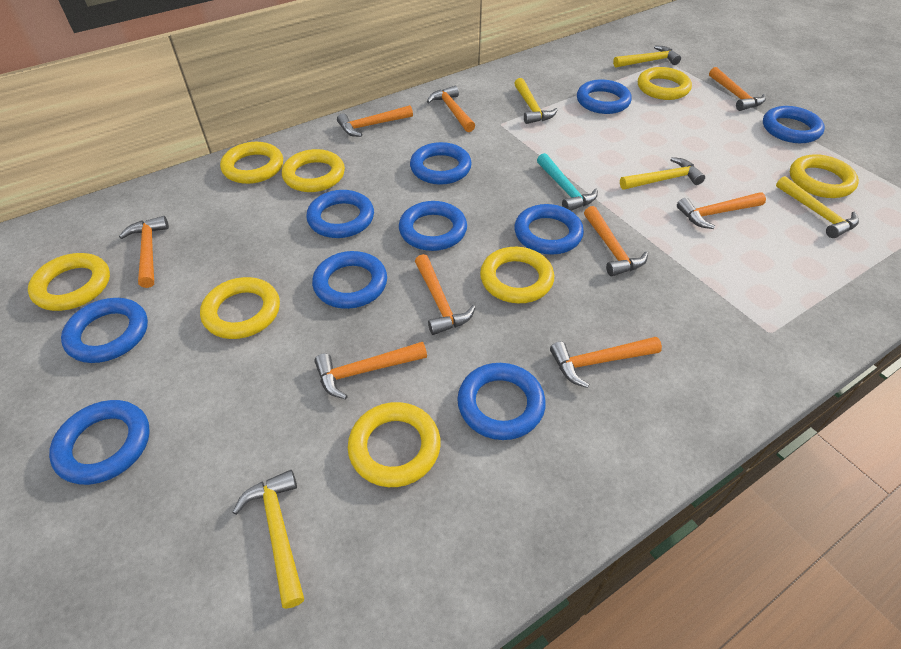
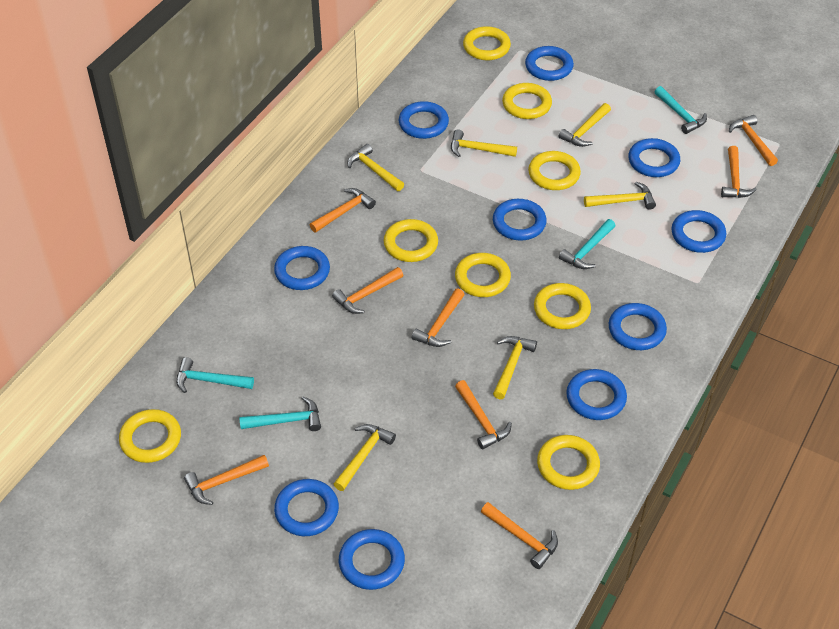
orange hammer: 9 -> 8
turquoise hammer: 1 -> 4
yellow hammer: 5 -> 6

